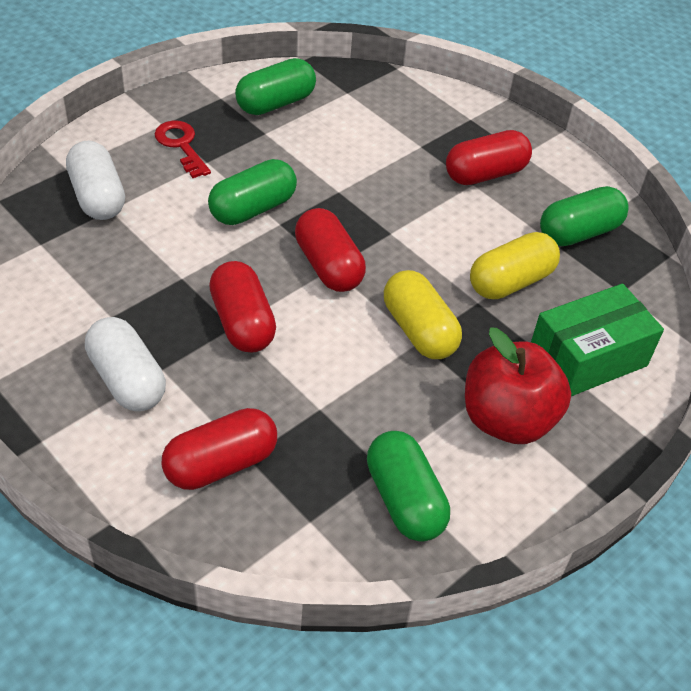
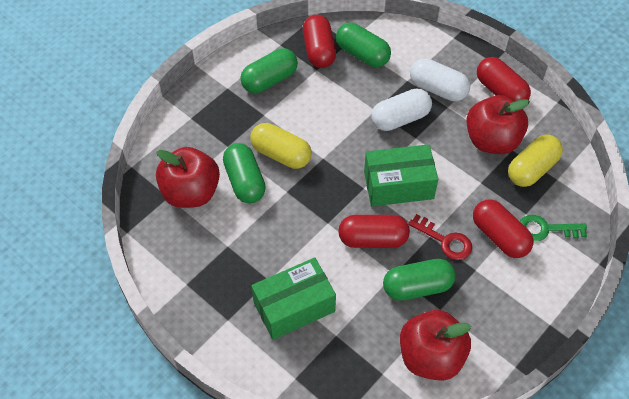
green box: 1 -> 2
green key: 0 -> 1
red apple: 1 -> 3

